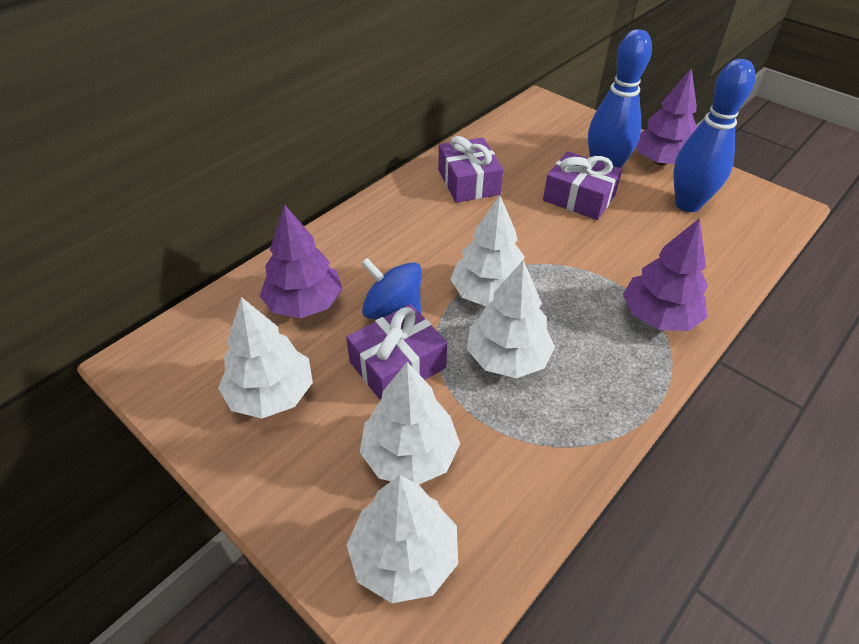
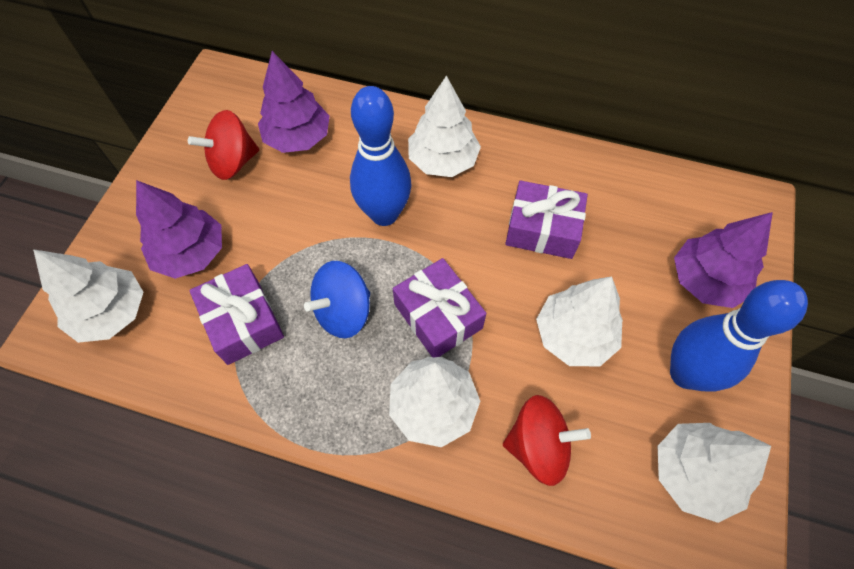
red spinning top: 0 -> 2

